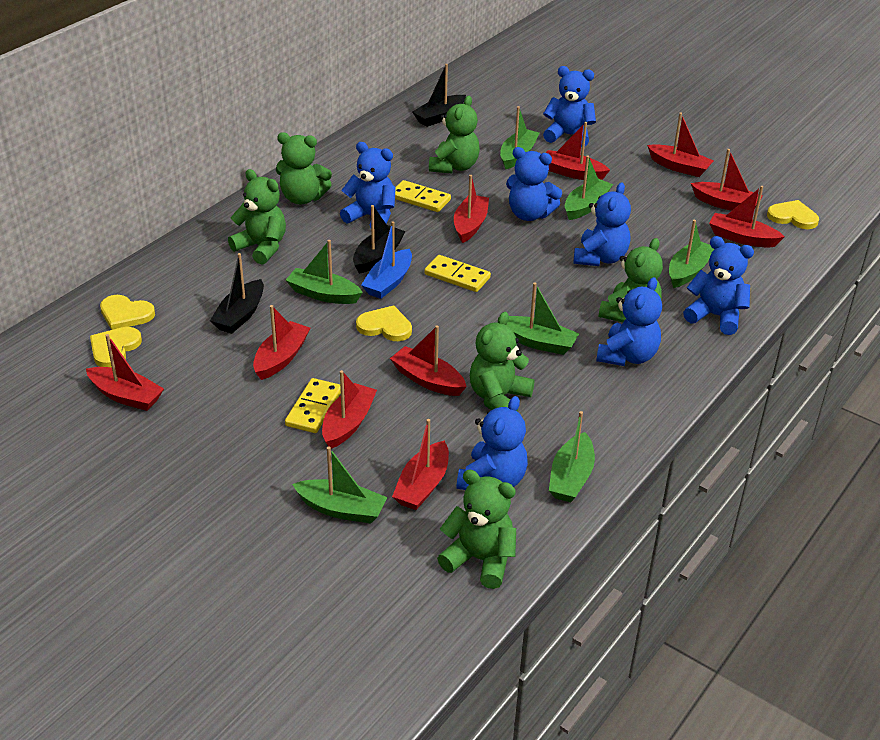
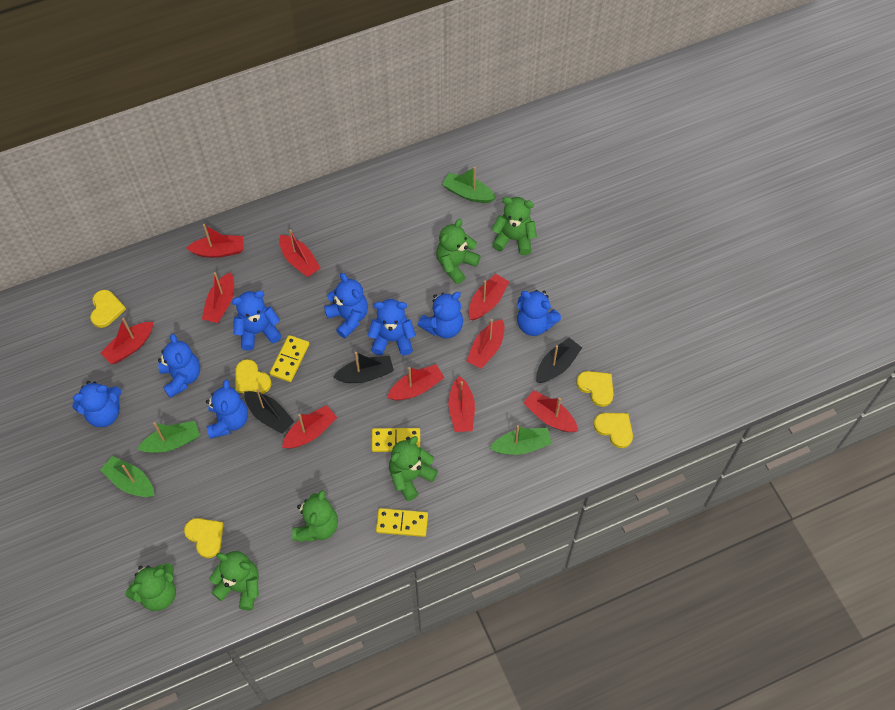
blue boat: 1 -> 0
blue teddy bear: 7 -> 8
green boat: 7 -> 4
yellow heart: 4 -> 5

